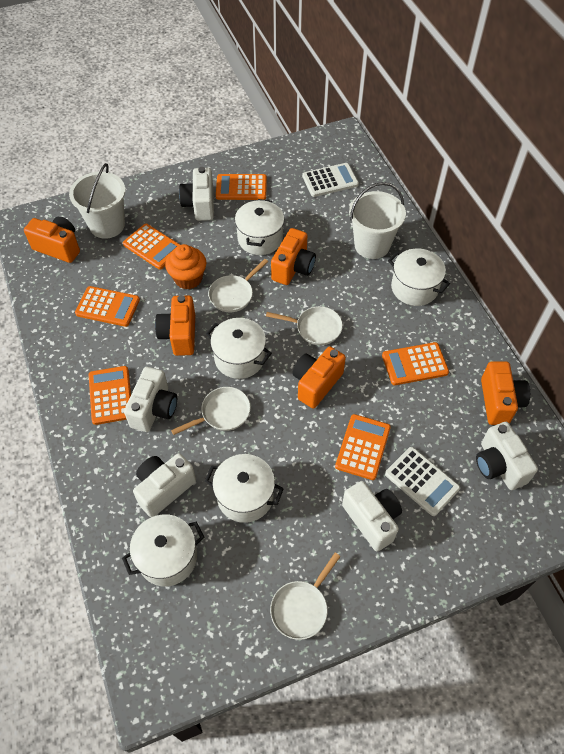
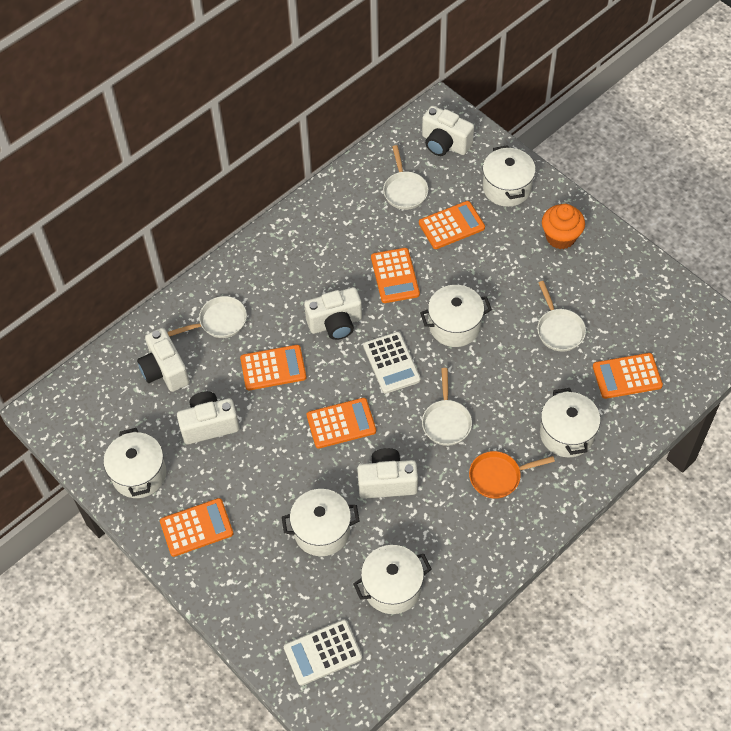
orange camera: 5 -> 0
orange pan: 0 -> 1
white bucket: 2 -> 0
white pot: 5 -> 6

